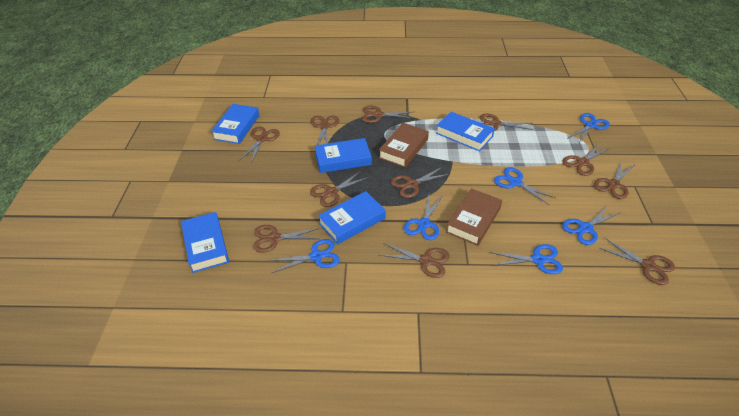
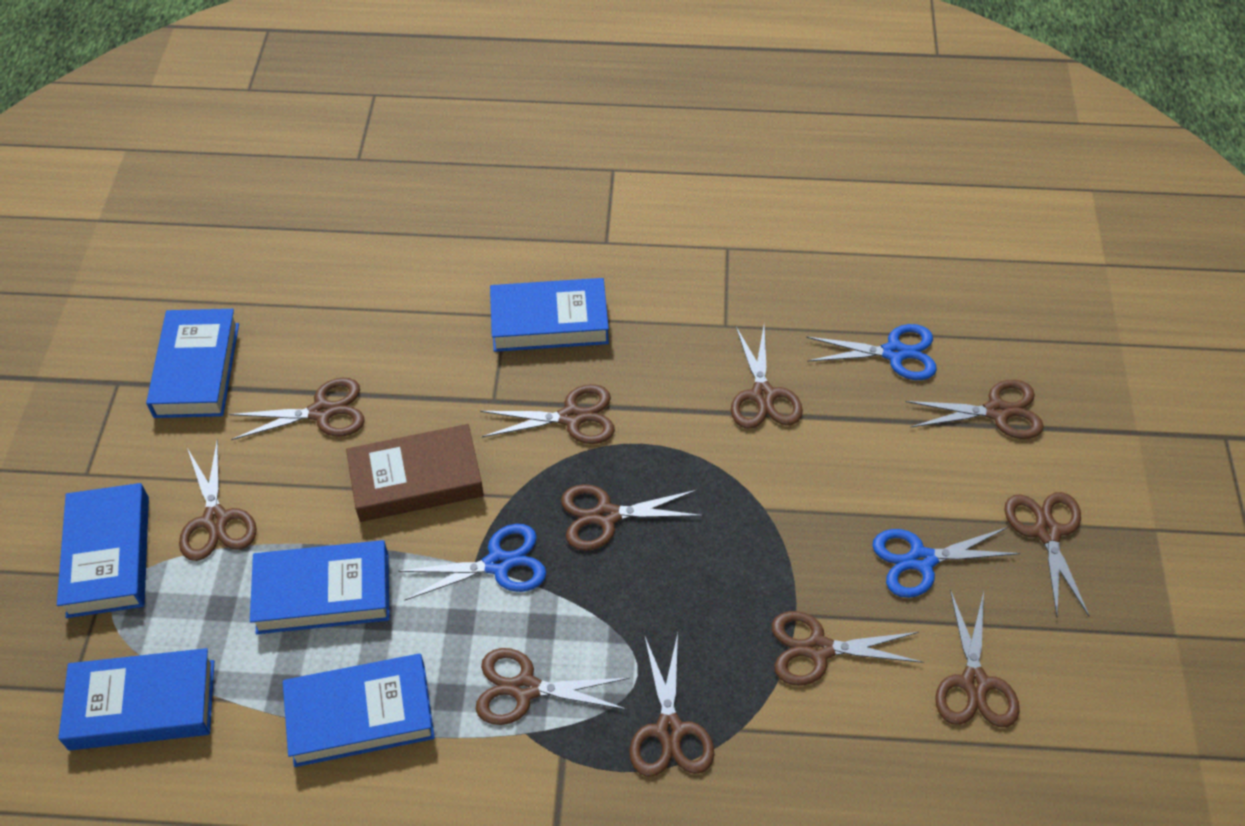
blue book: 5 -> 6
blue scissors: 6 -> 3
brown book: 2 -> 1

